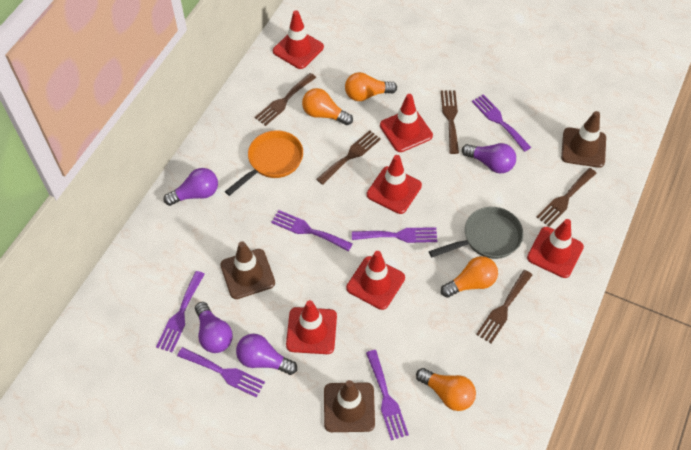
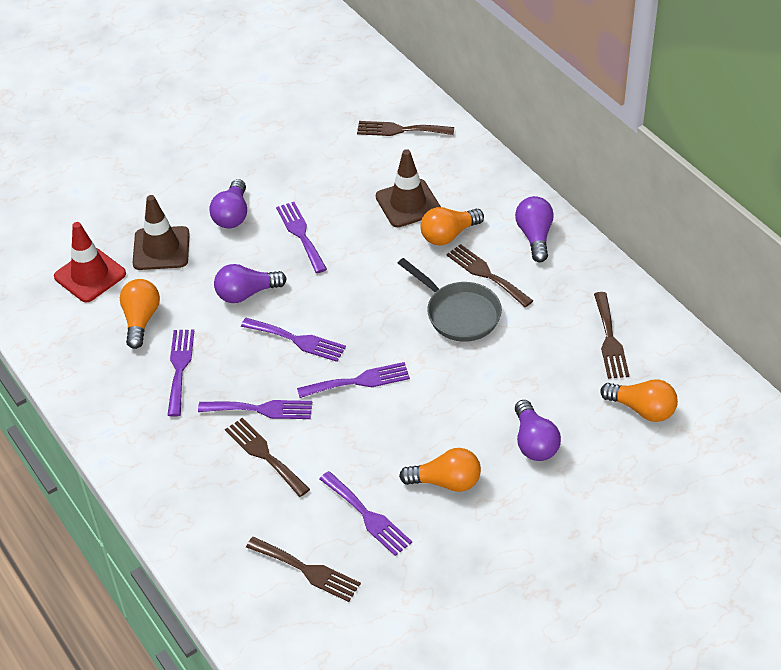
brown traffic cone: 3 -> 2
orange pan: 1 -> 0
red traffic cone: 6 -> 1

